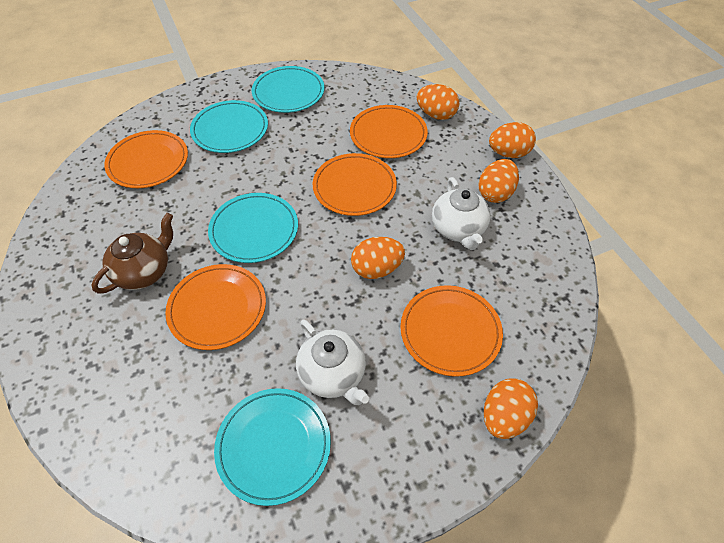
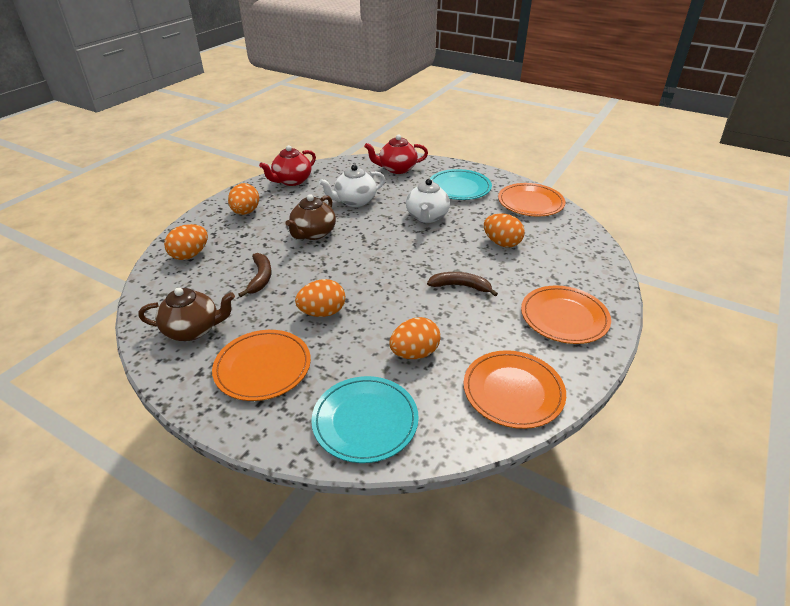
brown banana: 0 -> 2
brown teapot: 1 -> 2
orange plate: 5 -> 4
red teapot: 0 -> 2
turquoise plate: 4 -> 2

